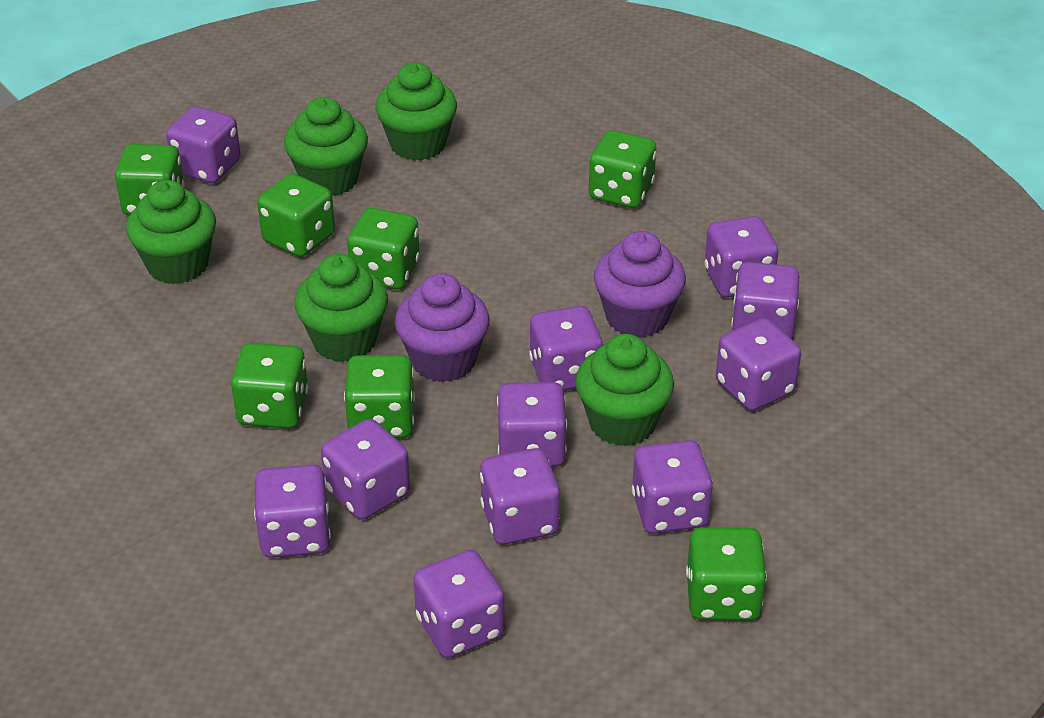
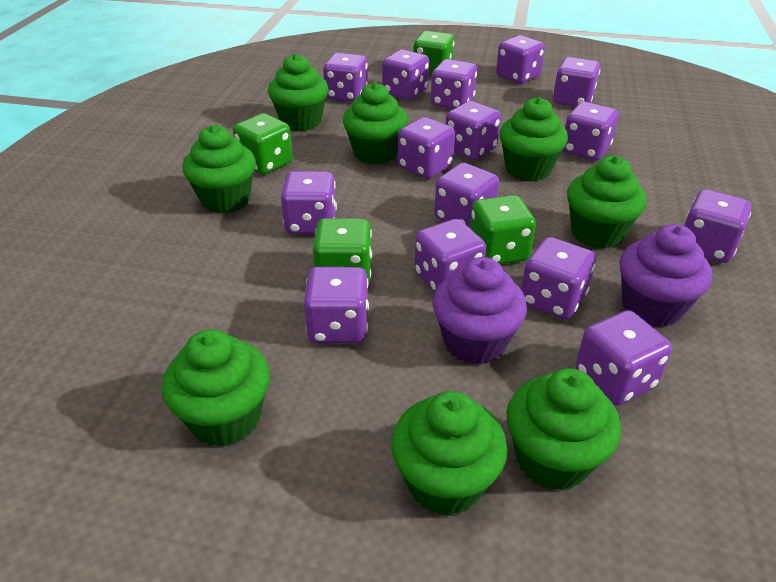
green cupcake: 5 -> 8
green dice: 7 -> 4
purple dice: 11 -> 15

